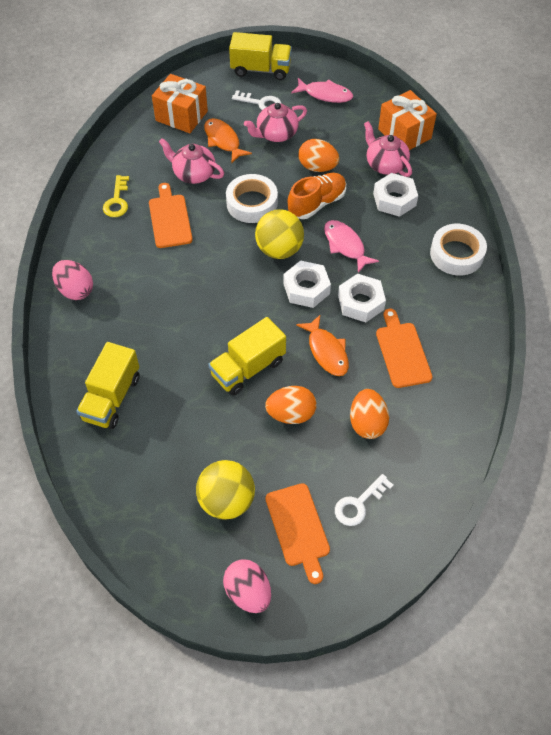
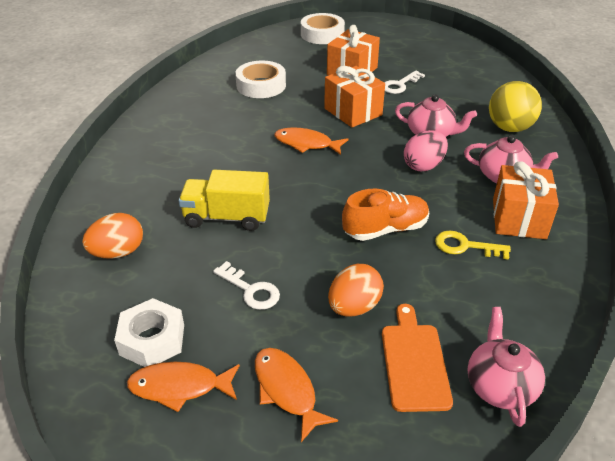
orange cutting board: 3 -> 1
orange egg: 3 -> 2
orange fish: 2 -> 3
orange gift: 2 -> 3
pink egg: 2 -> 1
pink fish: 2 -> 0
white nut: 3 -> 1
yellow ball: 2 -> 1
yellow truck: 3 -> 1

